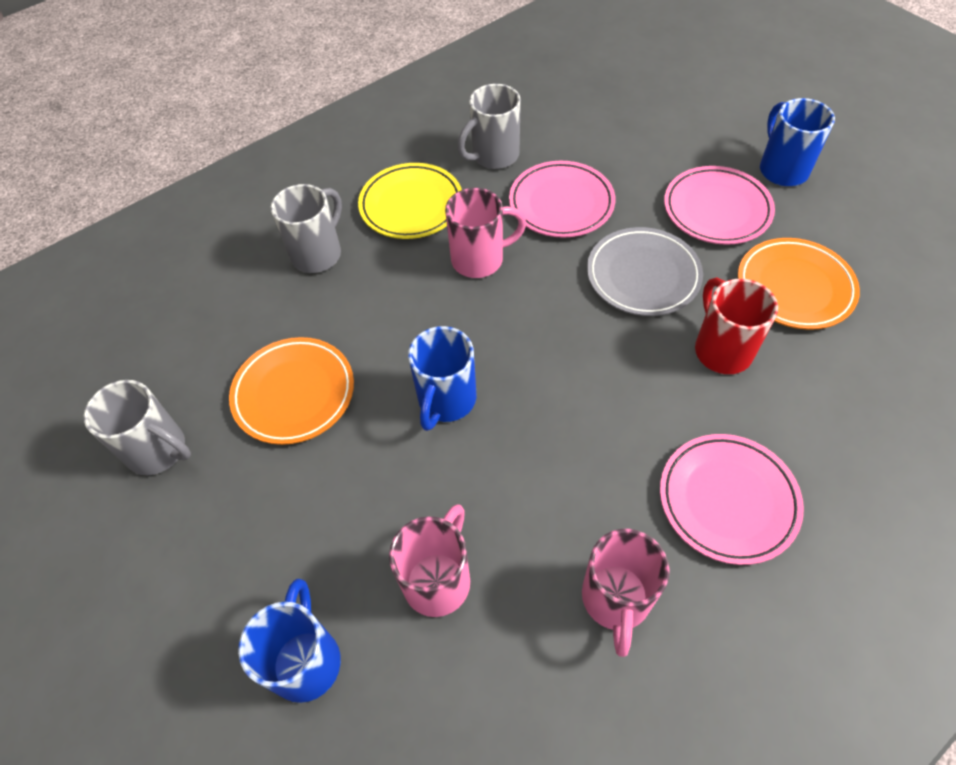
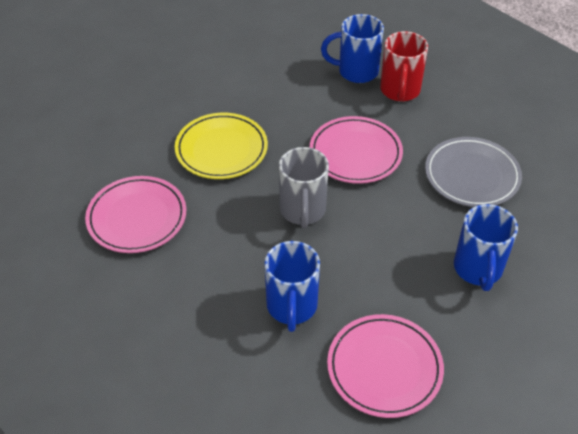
grey mug: 3 -> 1
orange plate: 2 -> 0
pink mug: 3 -> 0

